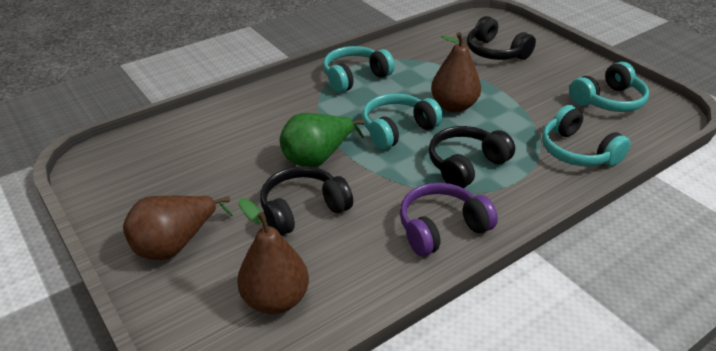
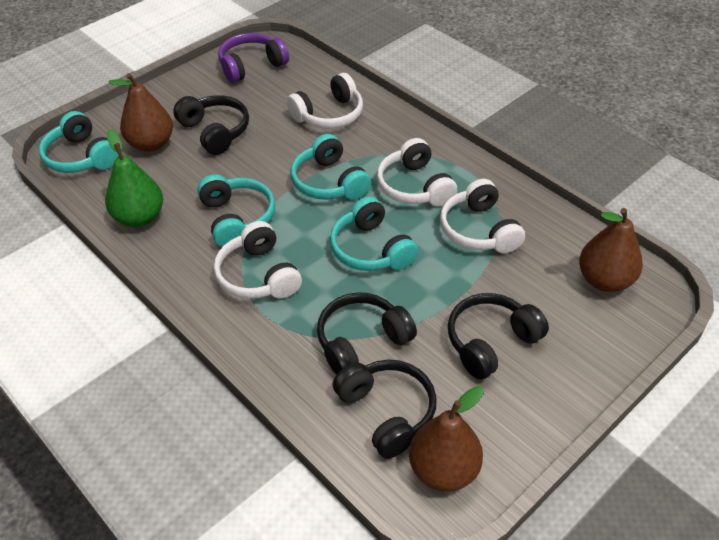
black headphones: 3 -> 4
white headphones: 0 -> 4

